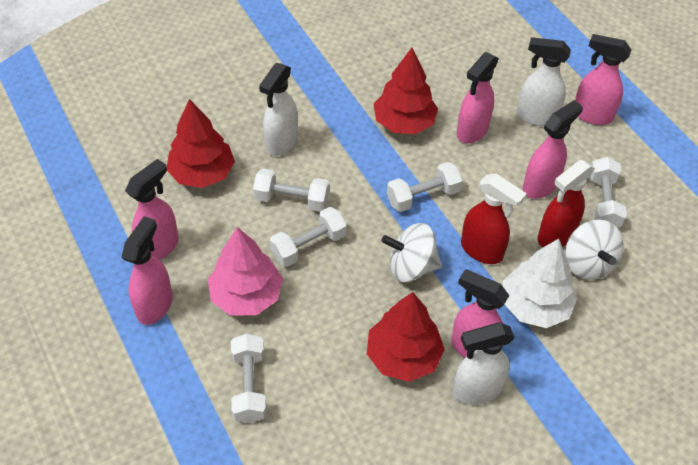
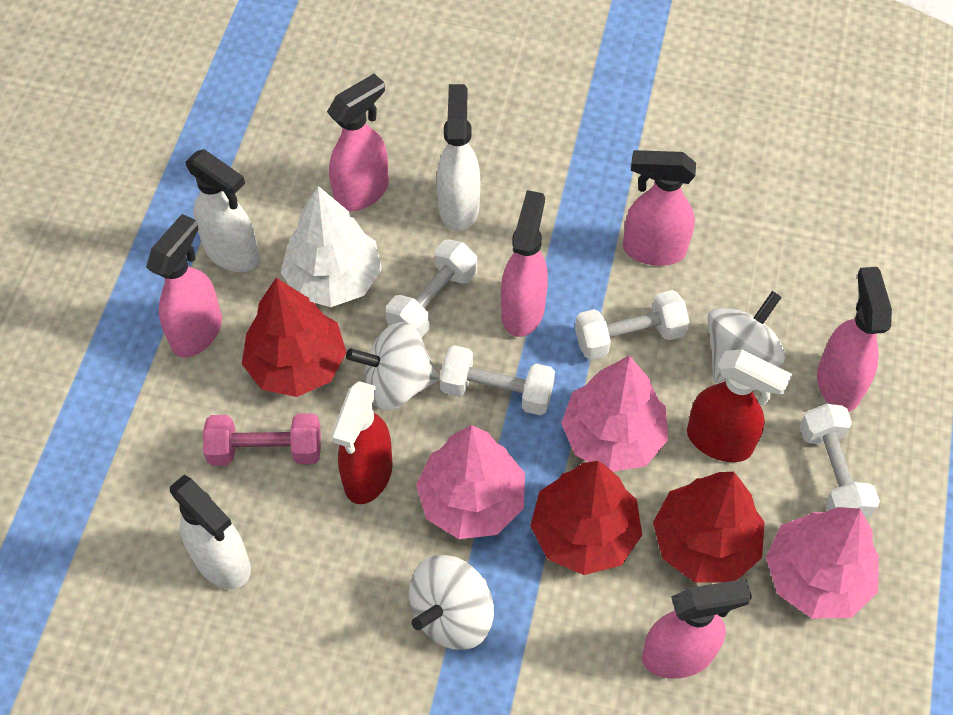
pink dumbbell: 0 -> 1
pink tree: 1 -> 3
white dumbbell: 5 -> 4
white spinning top: 2 -> 3

